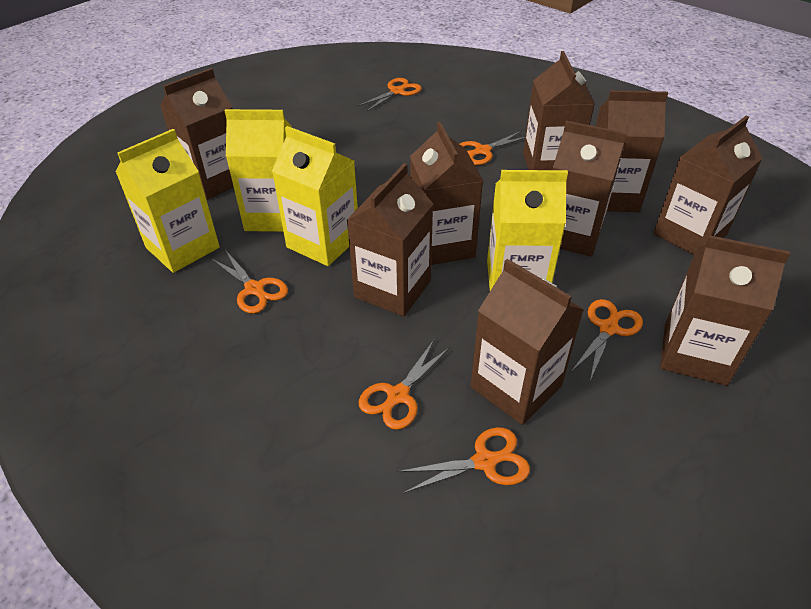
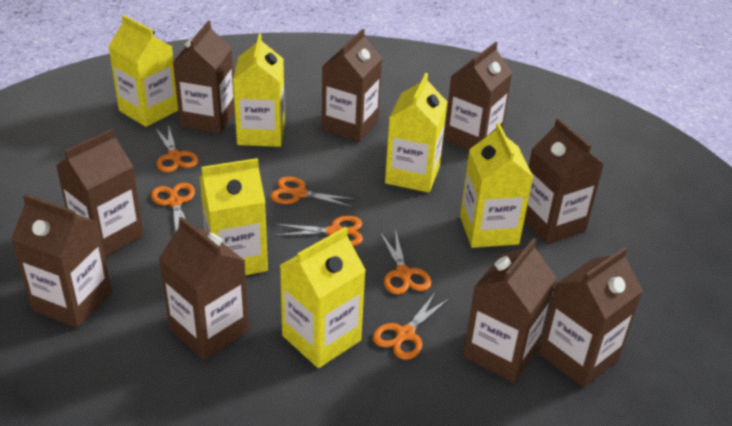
yellow carton: 4 -> 6

